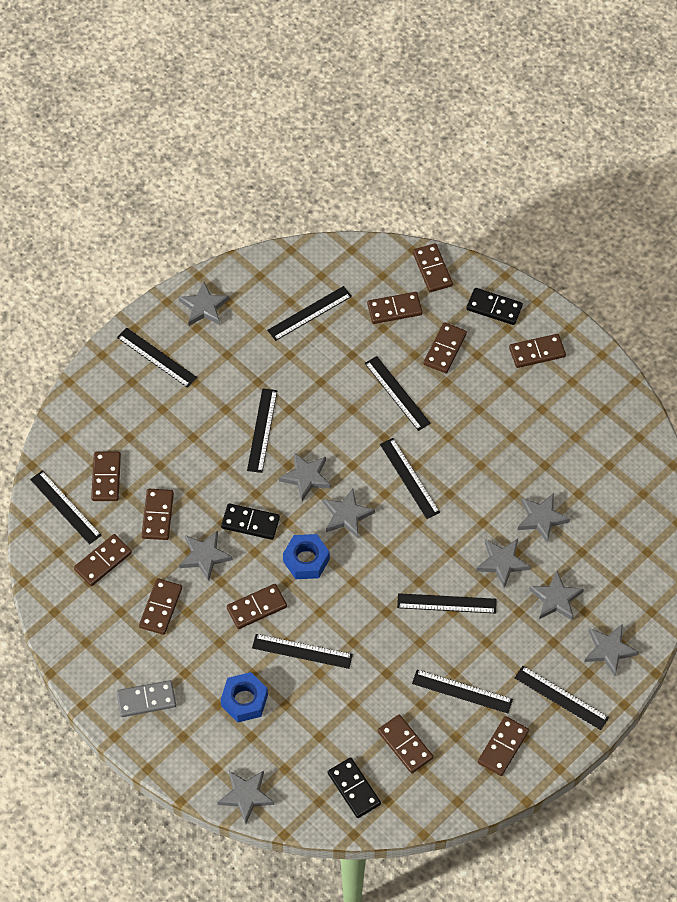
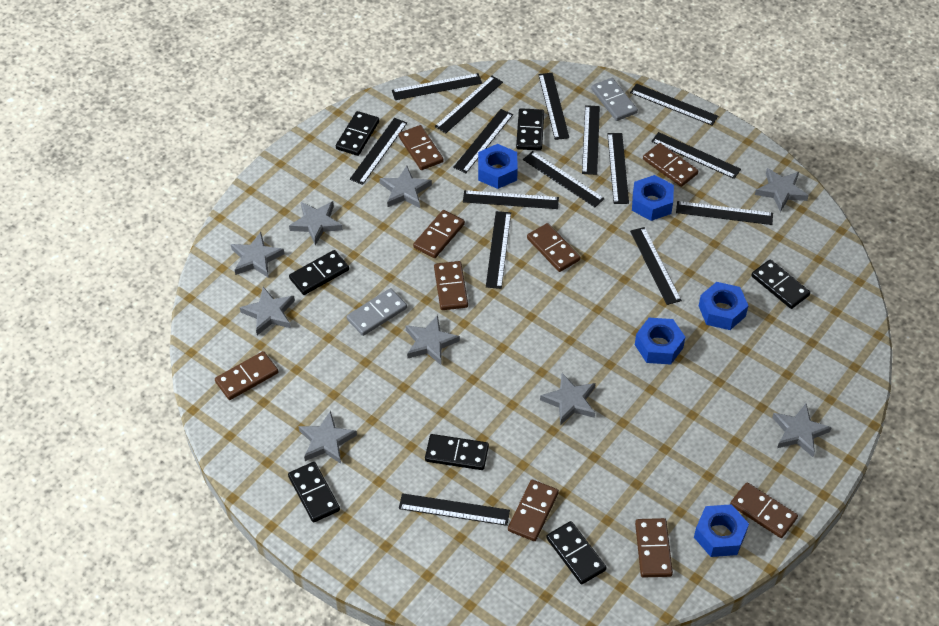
black domino: 3 -> 7
black ruler: 10 -> 15
blue nut: 2 -> 5
brown domino: 11 -> 9
grey domino: 1 -> 2

